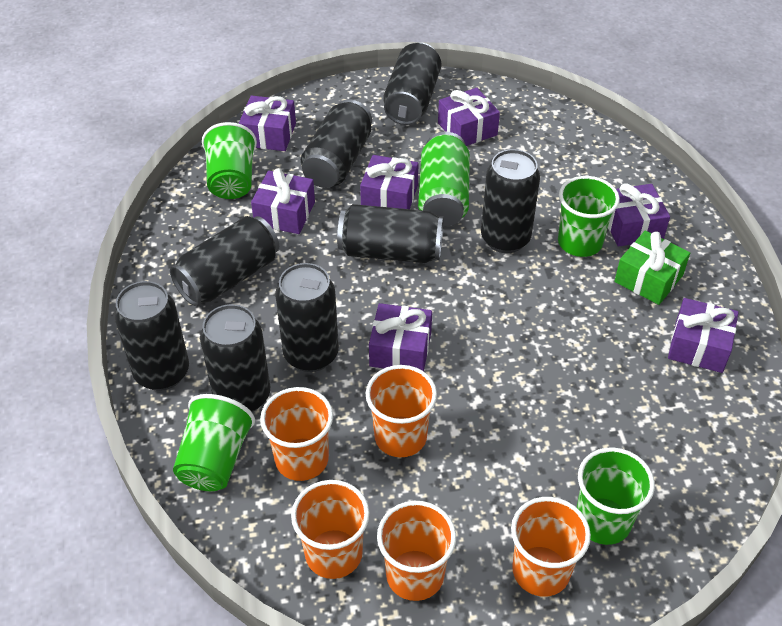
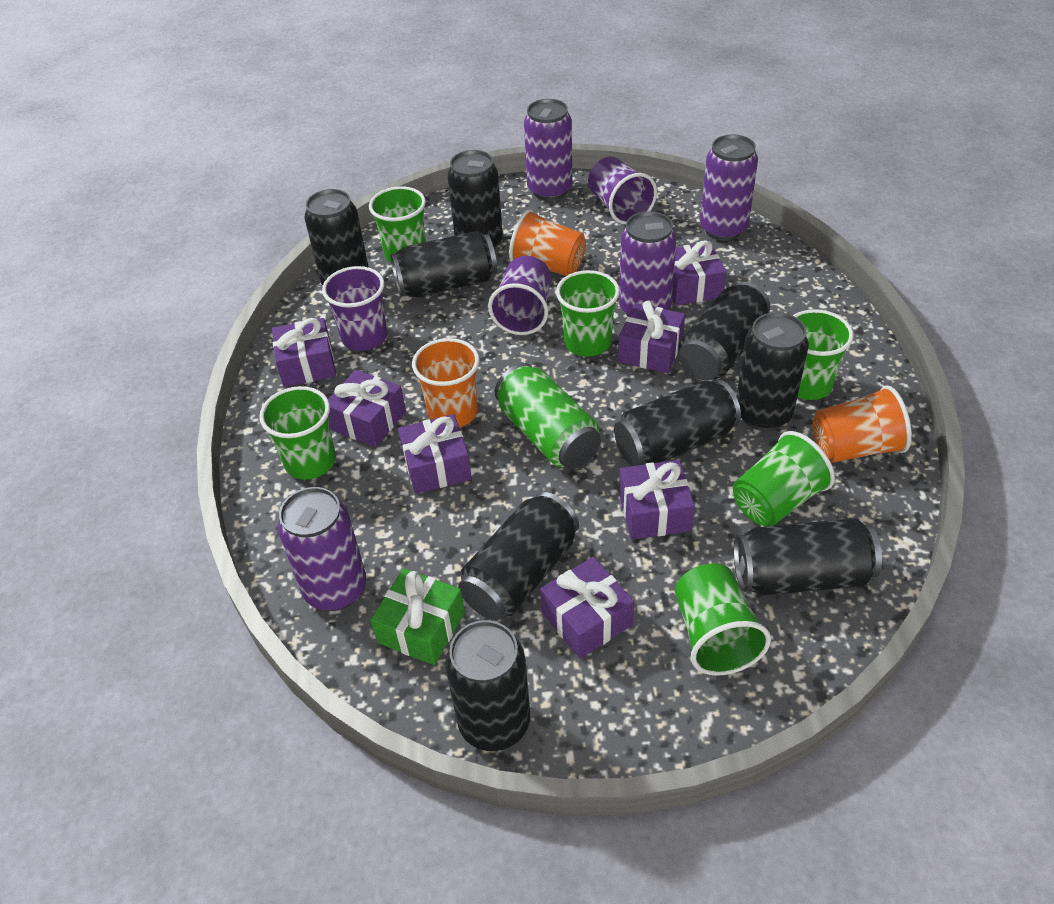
black can: 8 -> 9
green cup: 4 -> 6
orange cup: 5 -> 3
purple can: 0 -> 4
purple cup: 0 -> 3

